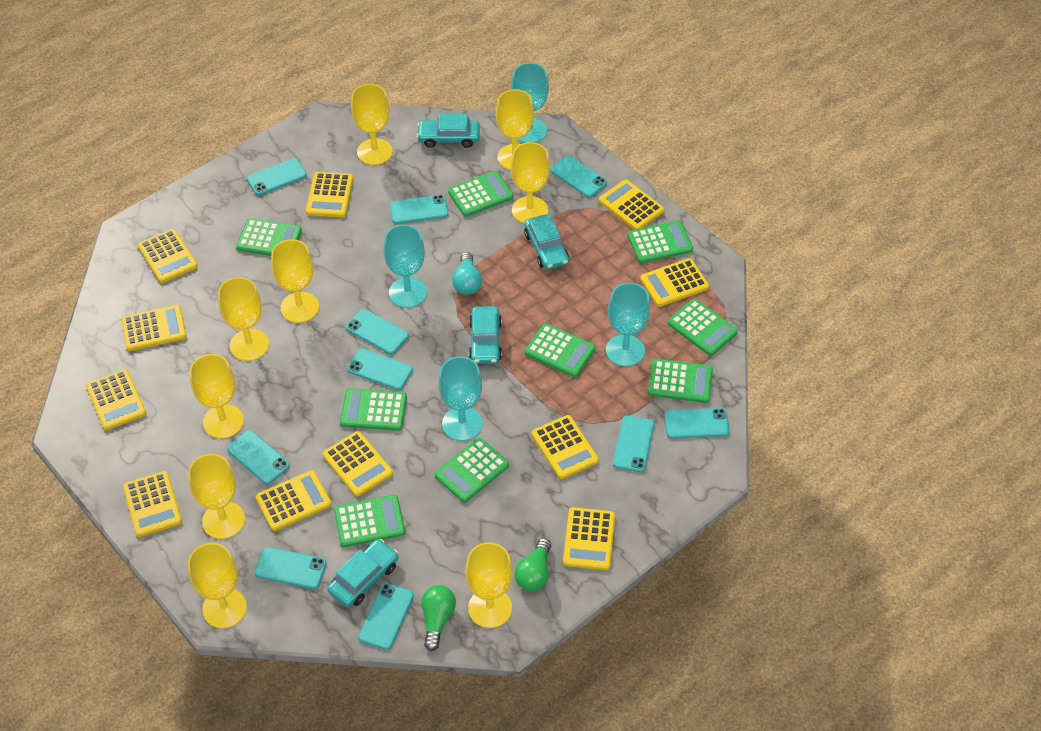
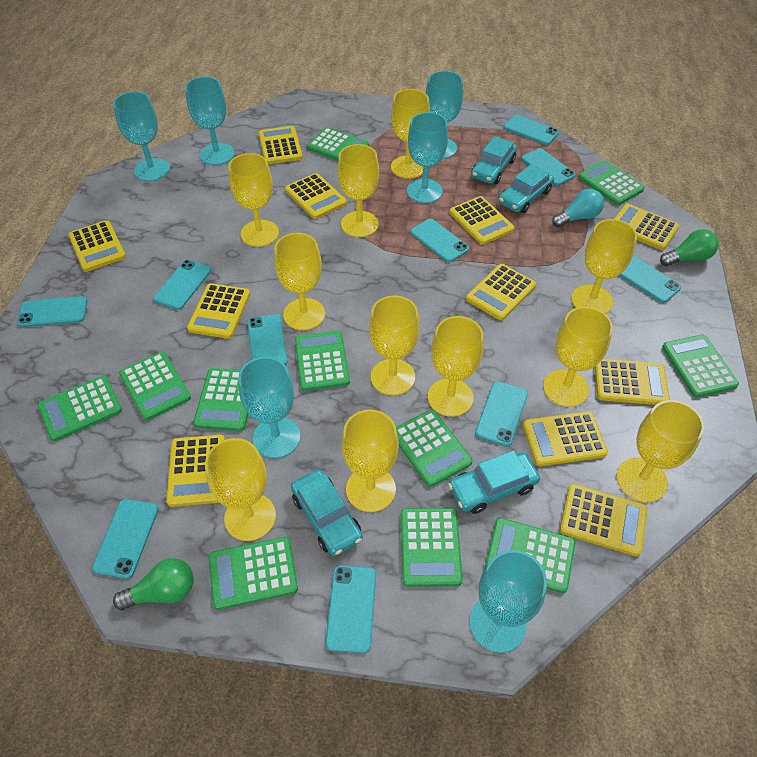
green calculator: 9 -> 11
turquoise goblet: 4 -> 6
yellow goblet: 9 -> 11

